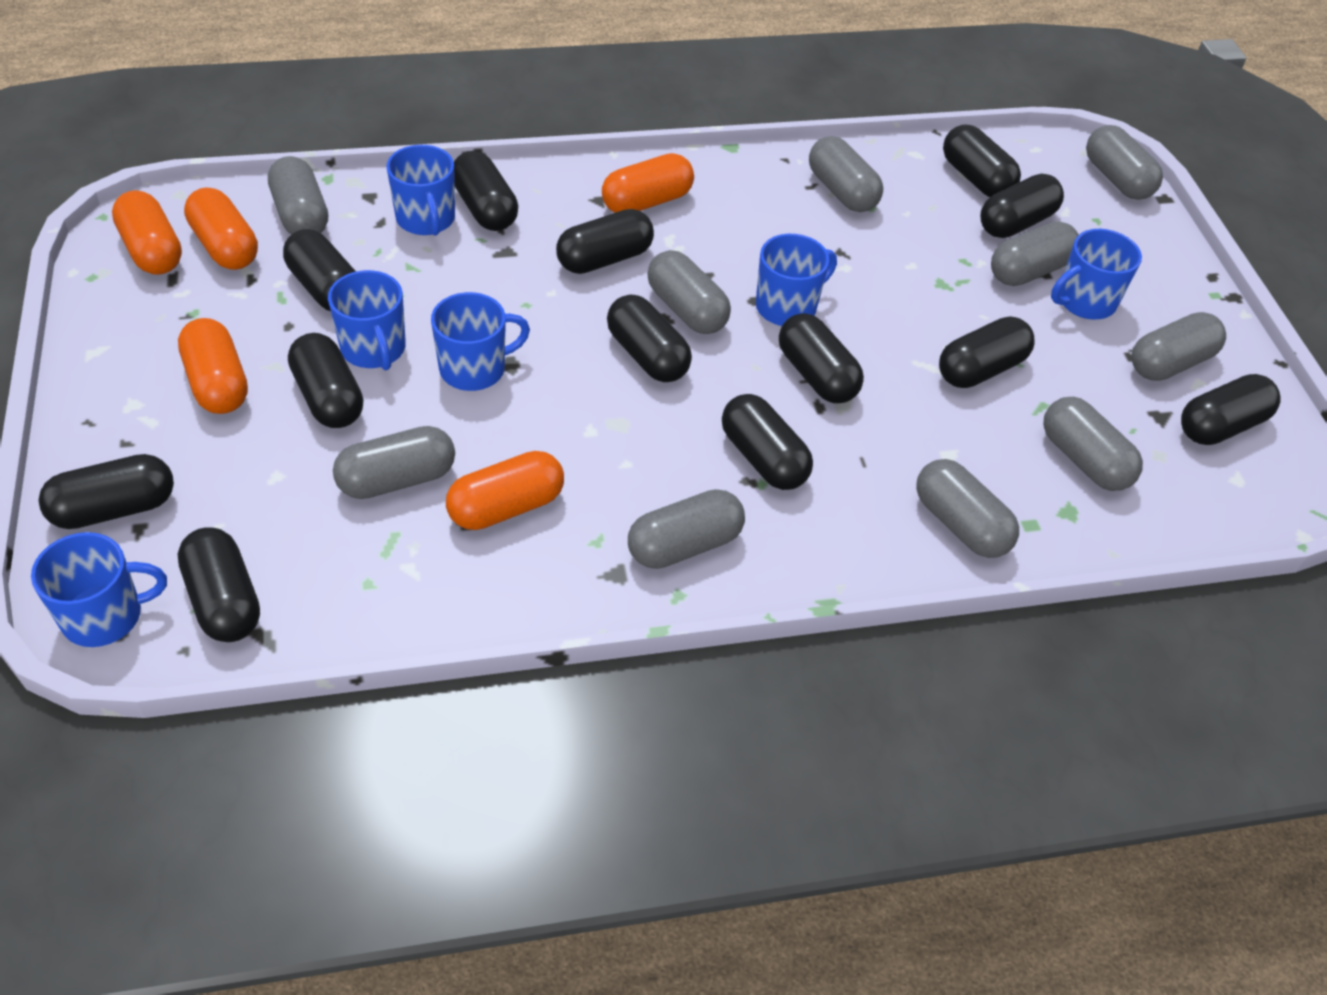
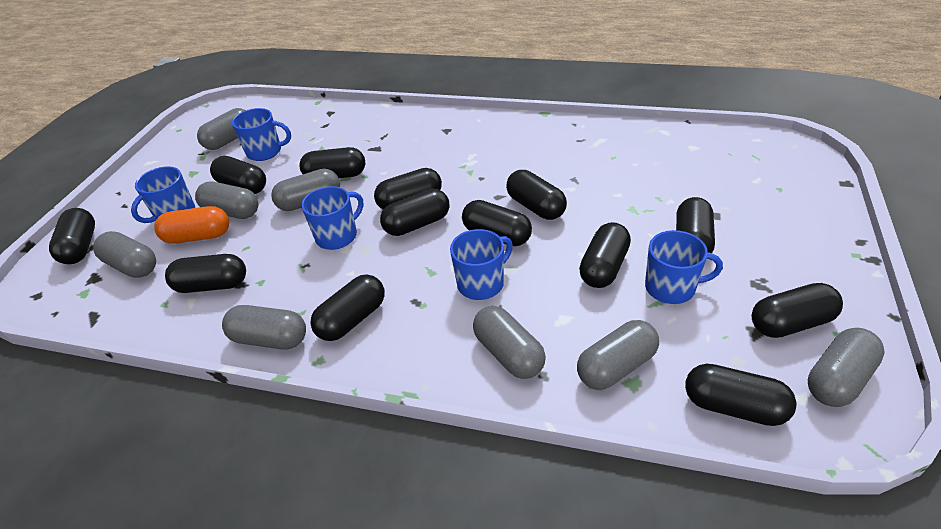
blue mug: 6 -> 5
grey capsule: 10 -> 8
orange capsule: 5 -> 1

